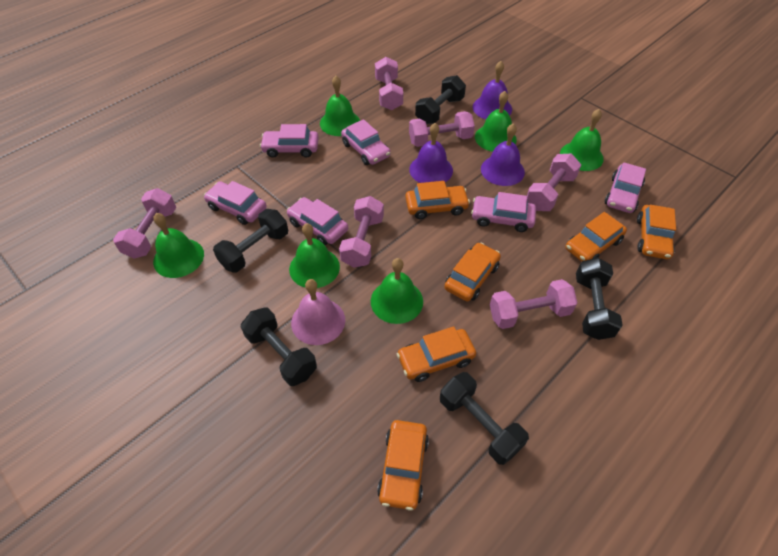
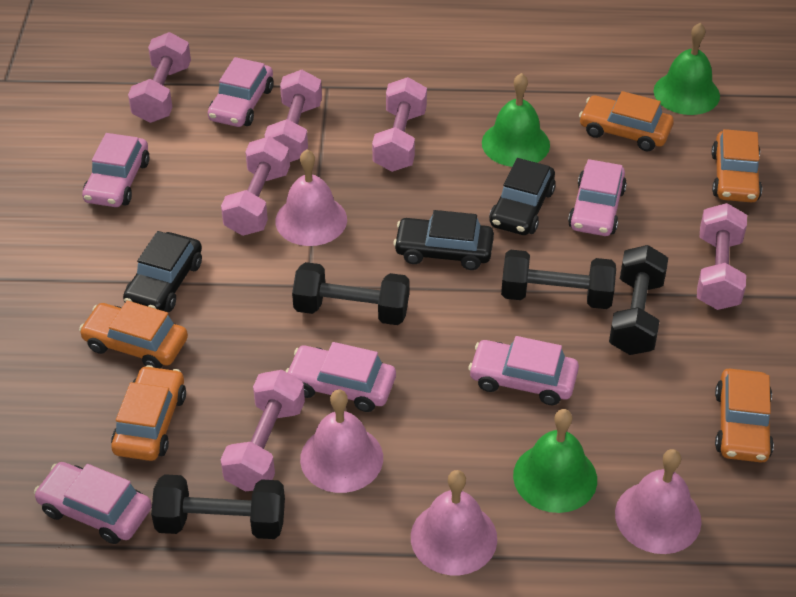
black car: 0 -> 3
black dumbbell: 5 -> 4
green bell: 6 -> 3
orange car: 6 -> 5
pink bell: 1 -> 4
purple bell: 3 -> 0

